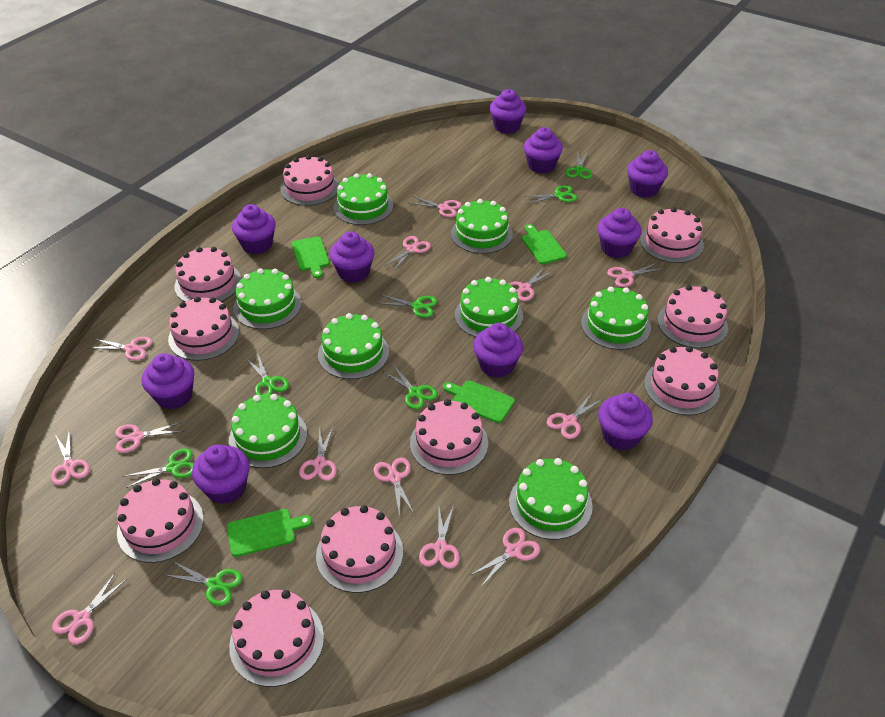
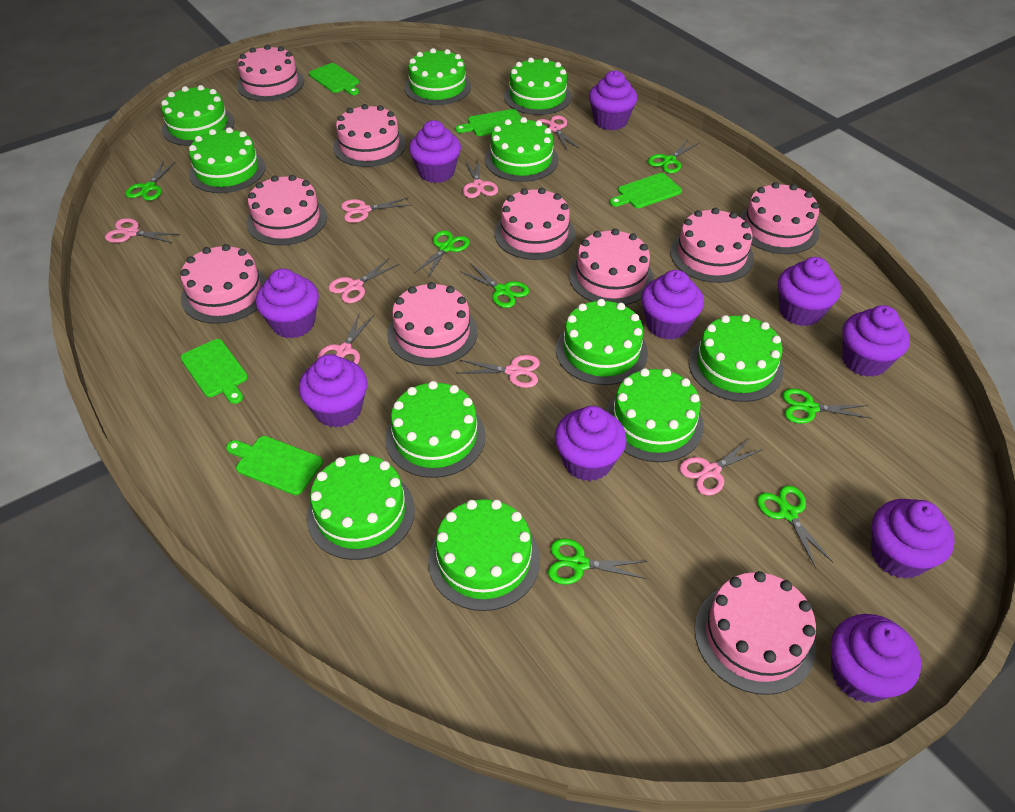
green cake: 8 -> 11
green cutting board: 4 -> 5
pink scissors: 13 -> 8

